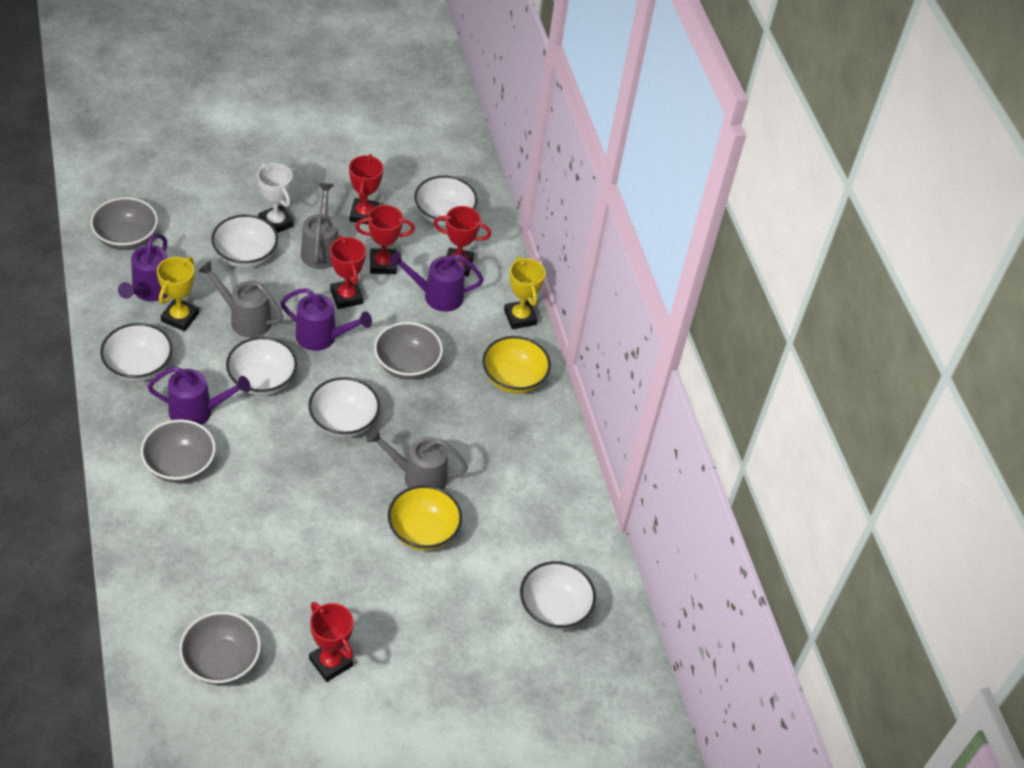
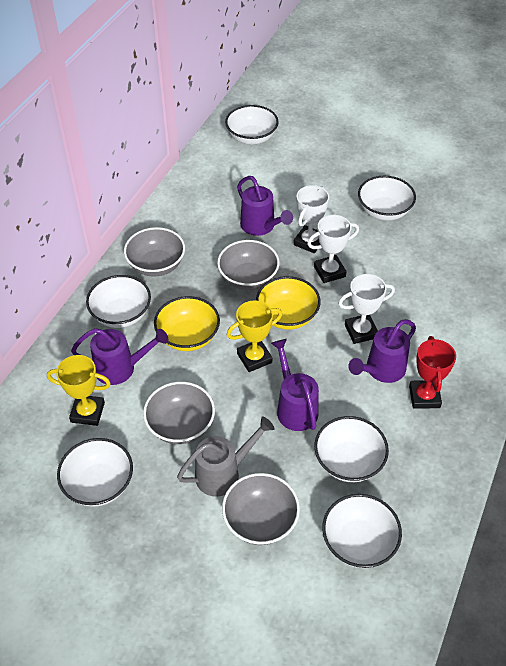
grey watering can: 3 -> 1
red trophy: 5 -> 1
white trophy: 1 -> 3

